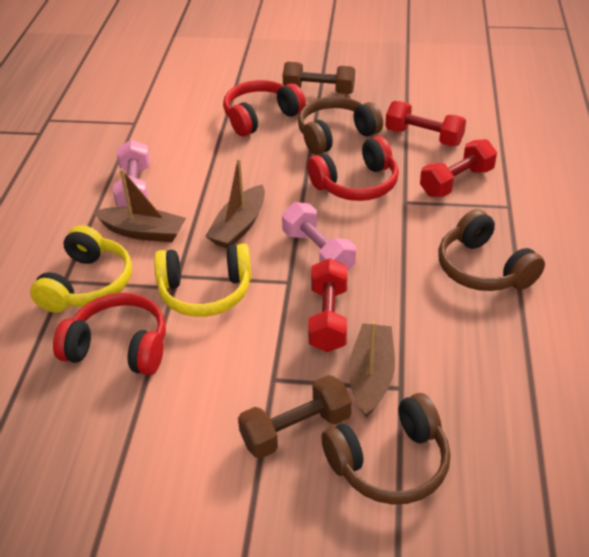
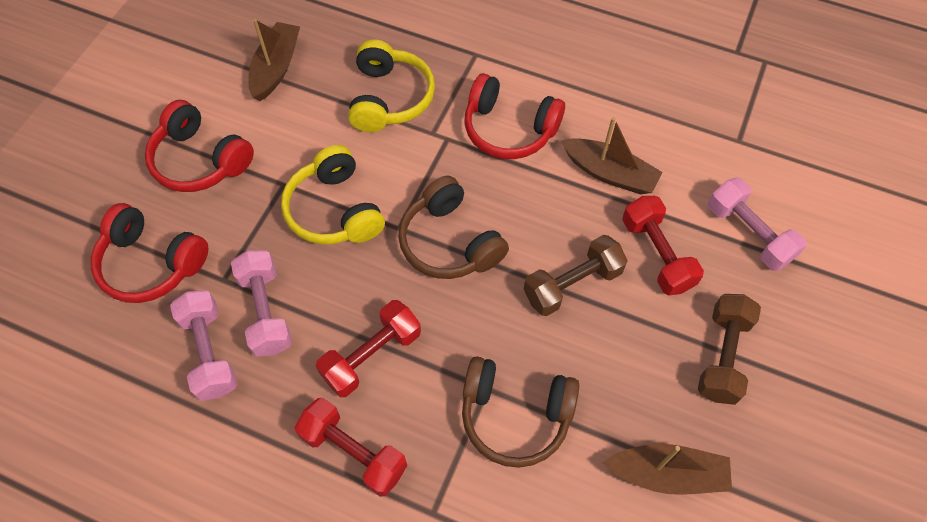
brown headphones: 3 -> 2
pink dumbbell: 2 -> 3

